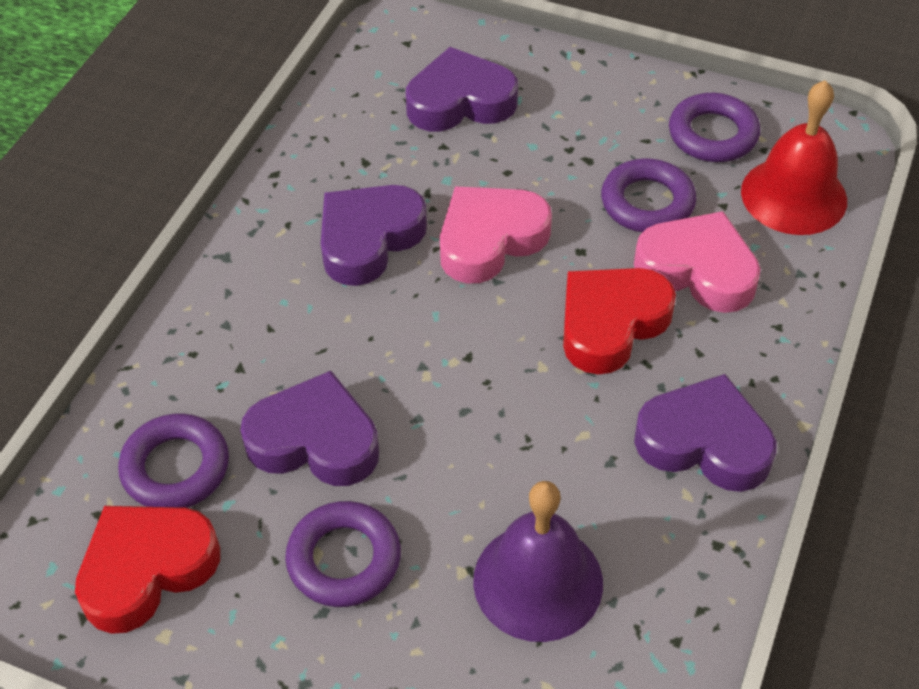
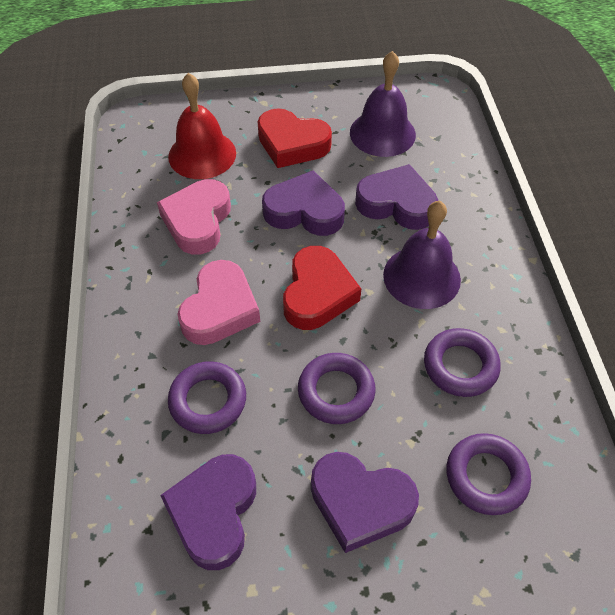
purple bell: 1 -> 2

